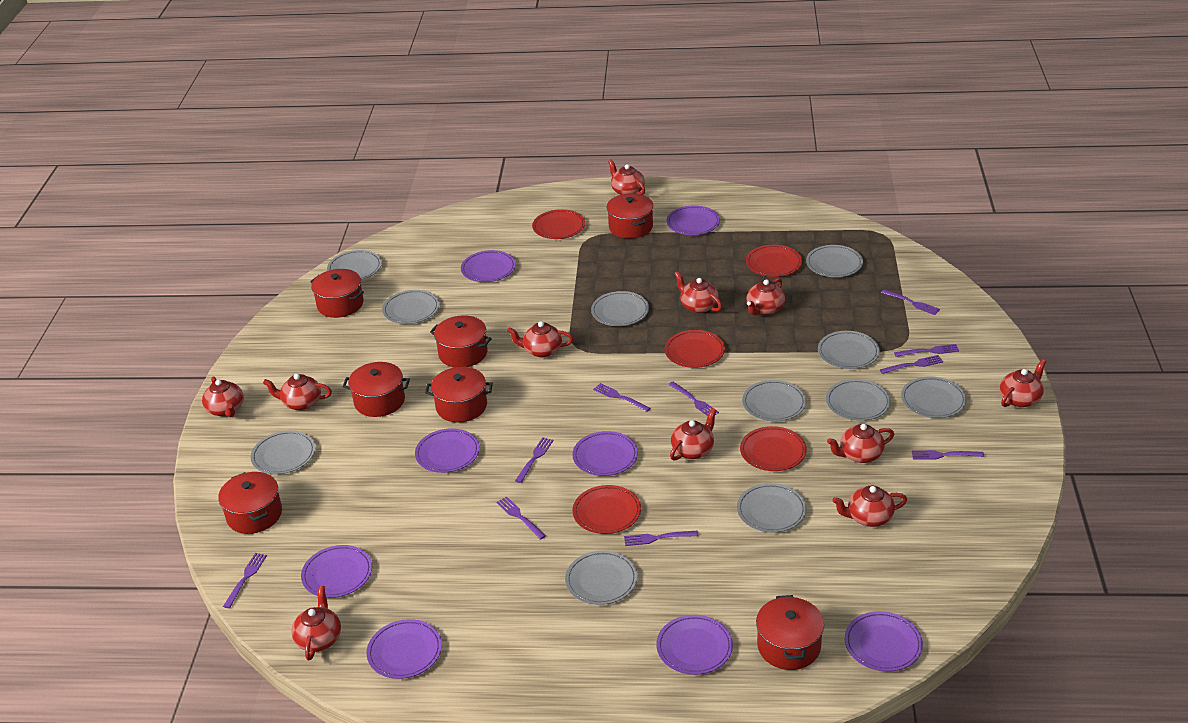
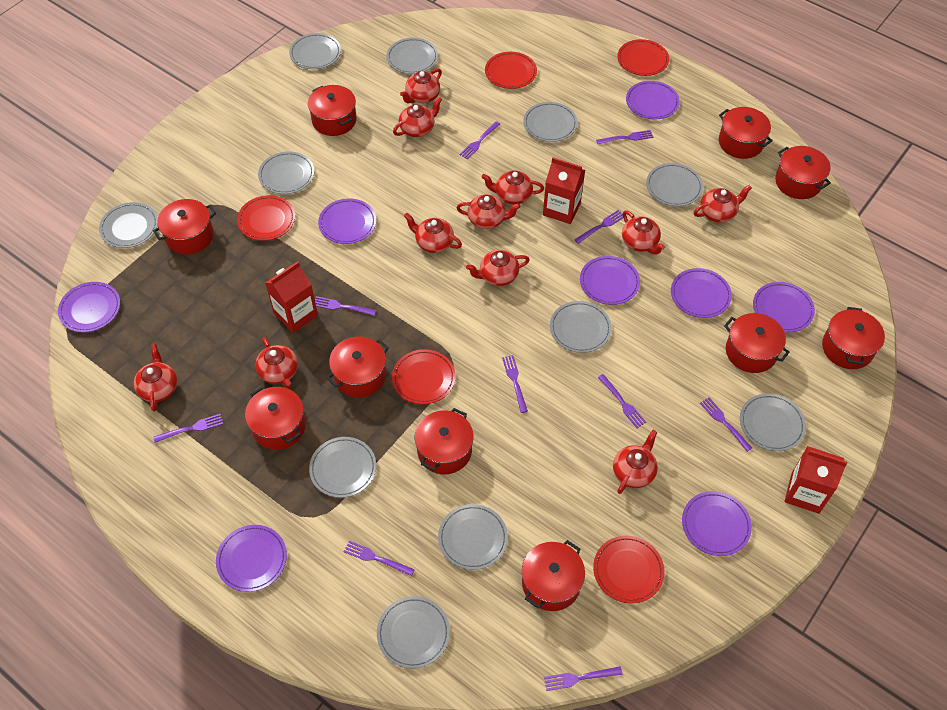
red carton: 0 -> 3
red pot: 7 -> 10

